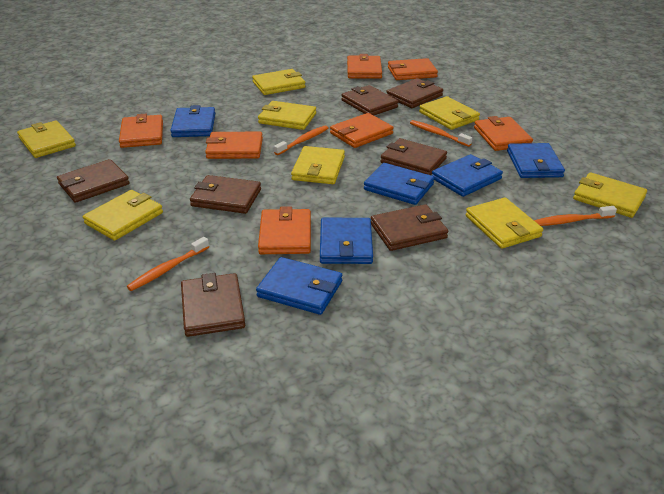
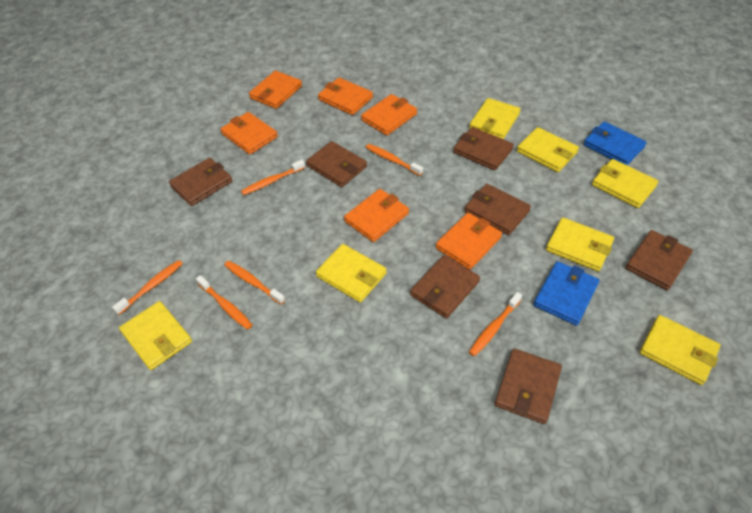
blue wallet: 6 -> 2
orange toothbrush: 4 -> 6
orange wallet: 7 -> 6
yellow wallet: 8 -> 7

